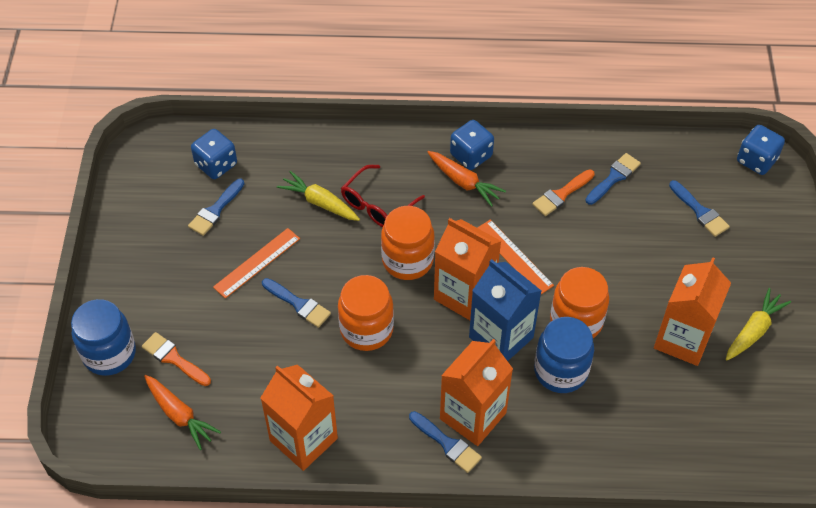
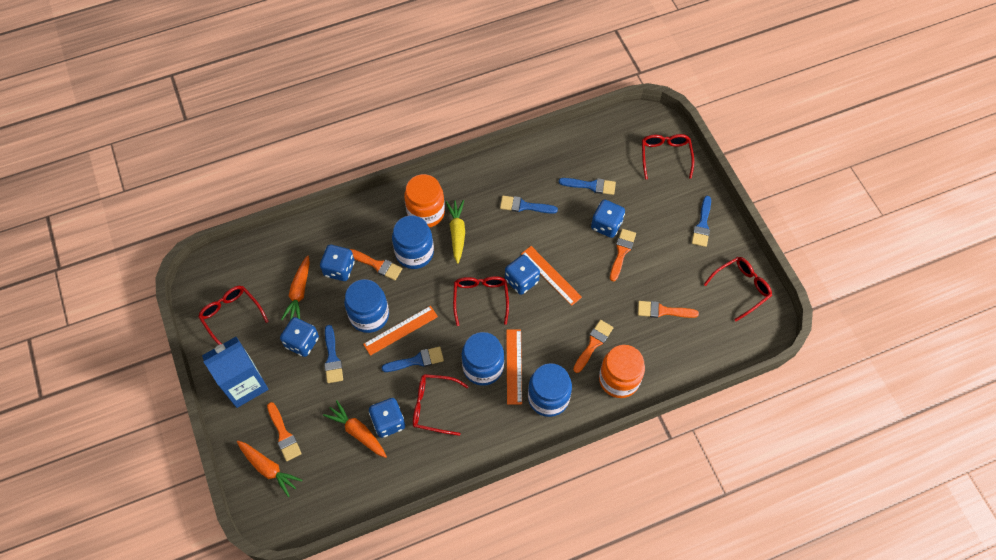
blue dice: 3 -> 5
blue jar: 2 -> 4
orange brush: 2 -> 5
orange carrot: 2 -> 3
orange carton: 4 -> 0
orange jar: 3 -> 2
orange ruler: 2 -> 3
red glasses: 1 -> 5
yellow carrot: 2 -> 1

